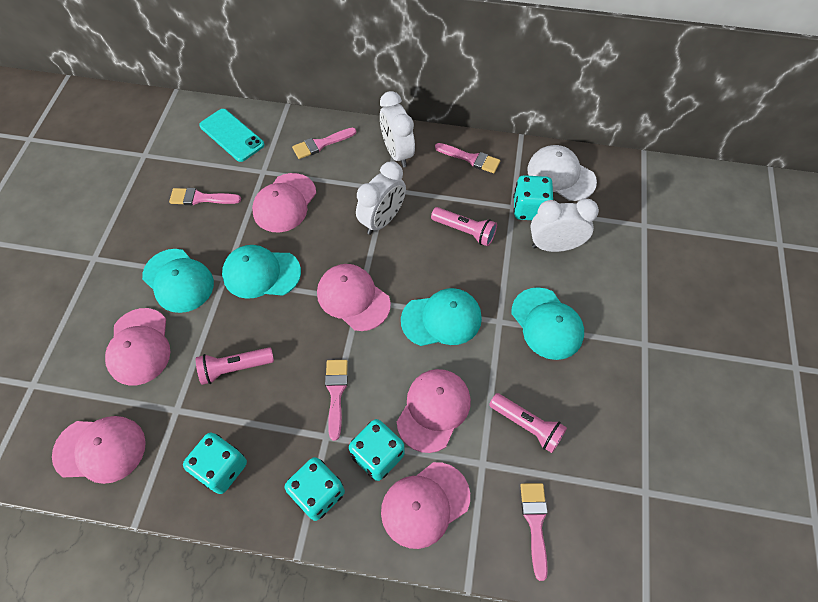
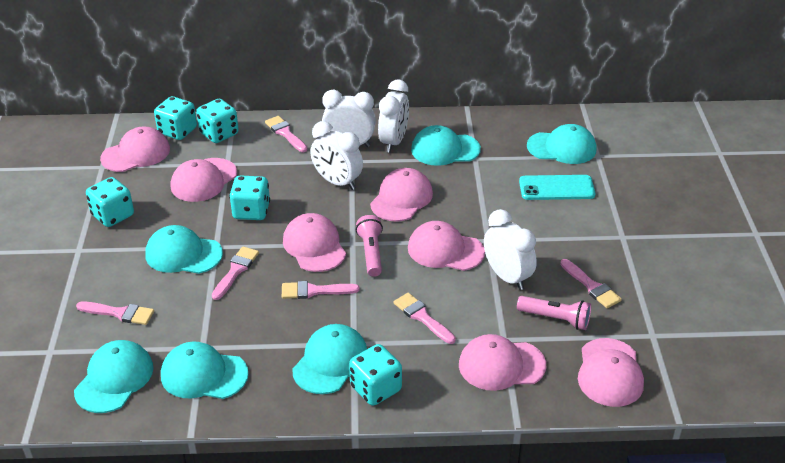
pink brush: 5 -> 6
pink cap: 6 -> 7
pink flashlight: 3 -> 2
turquoise cap: 4 -> 6
turquoise dice: 4 -> 5
white cap: 1 -> 0
white clock: 3 -> 4

